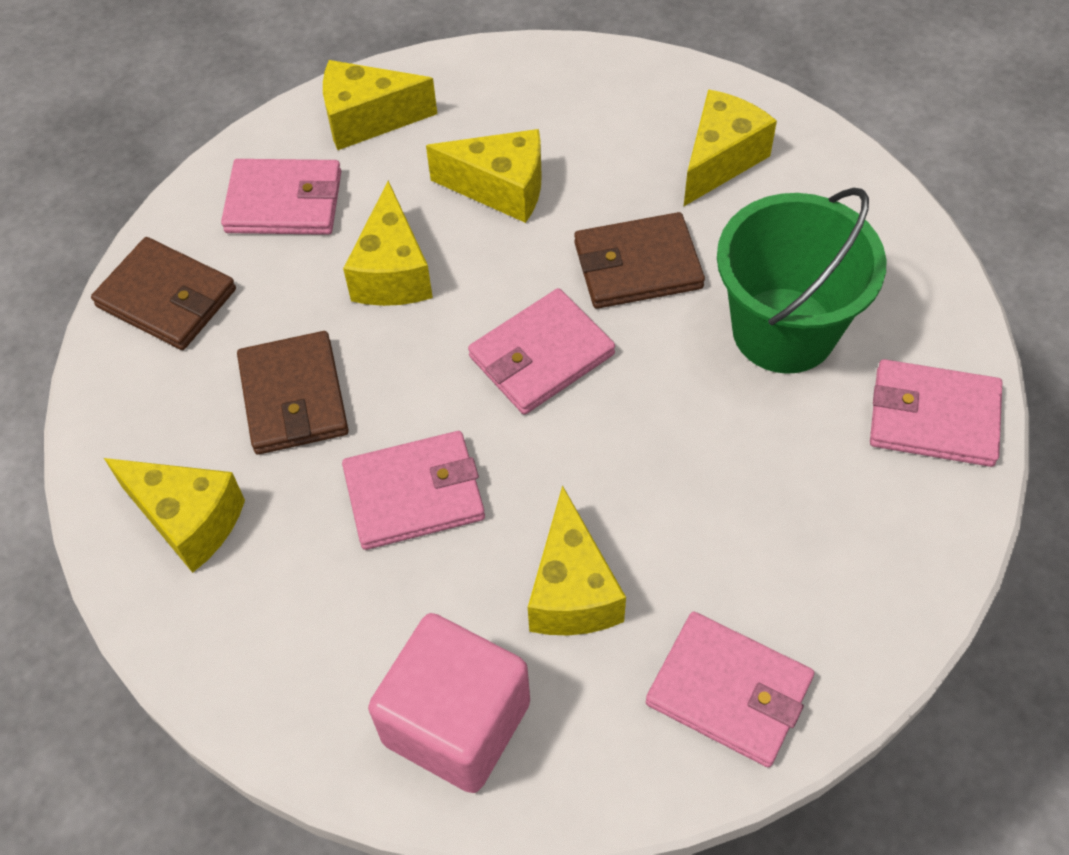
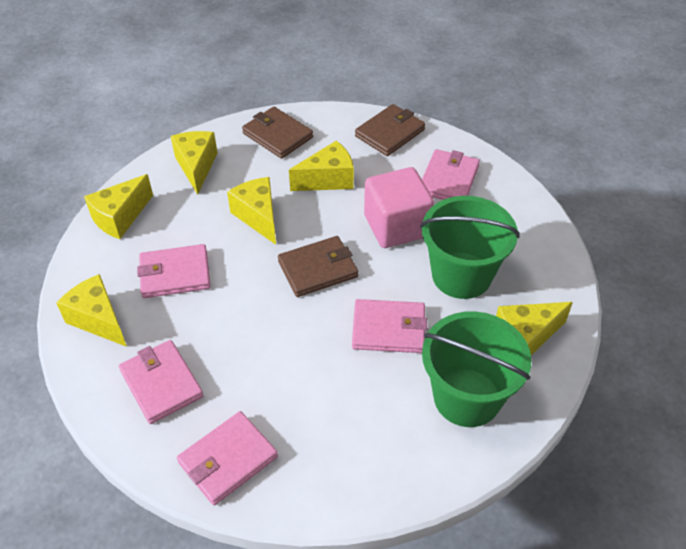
green bucket: 1 -> 2

